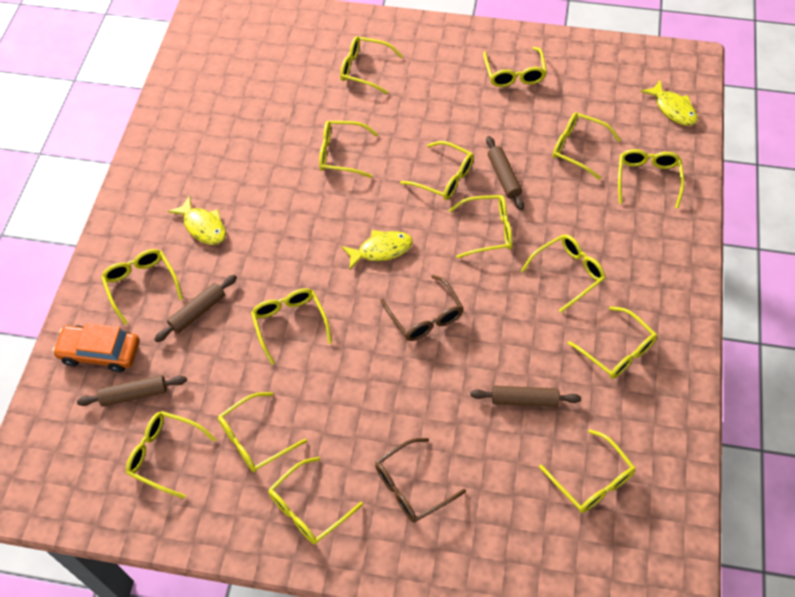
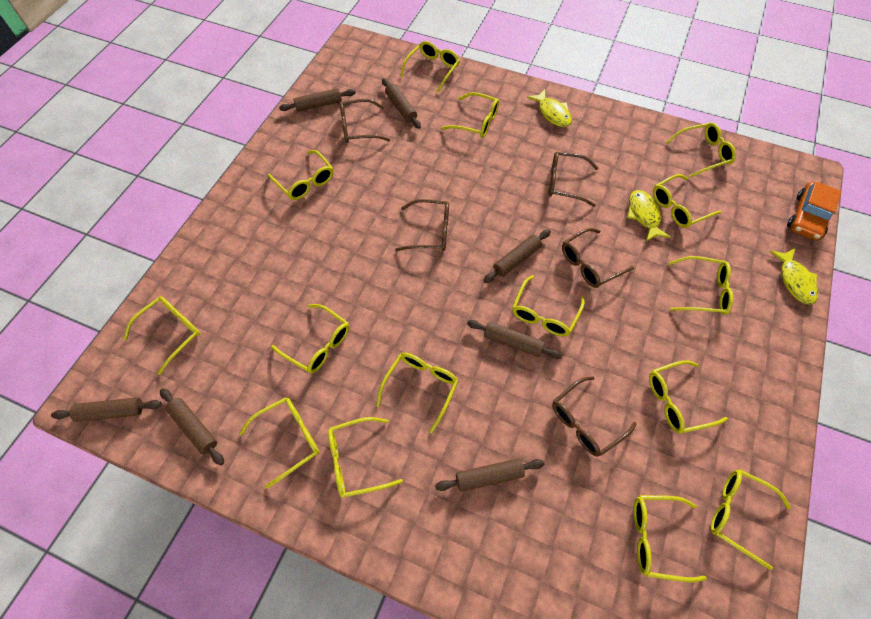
brown glasses: 2 -> 5
brown rolling pin: 4 -> 7

